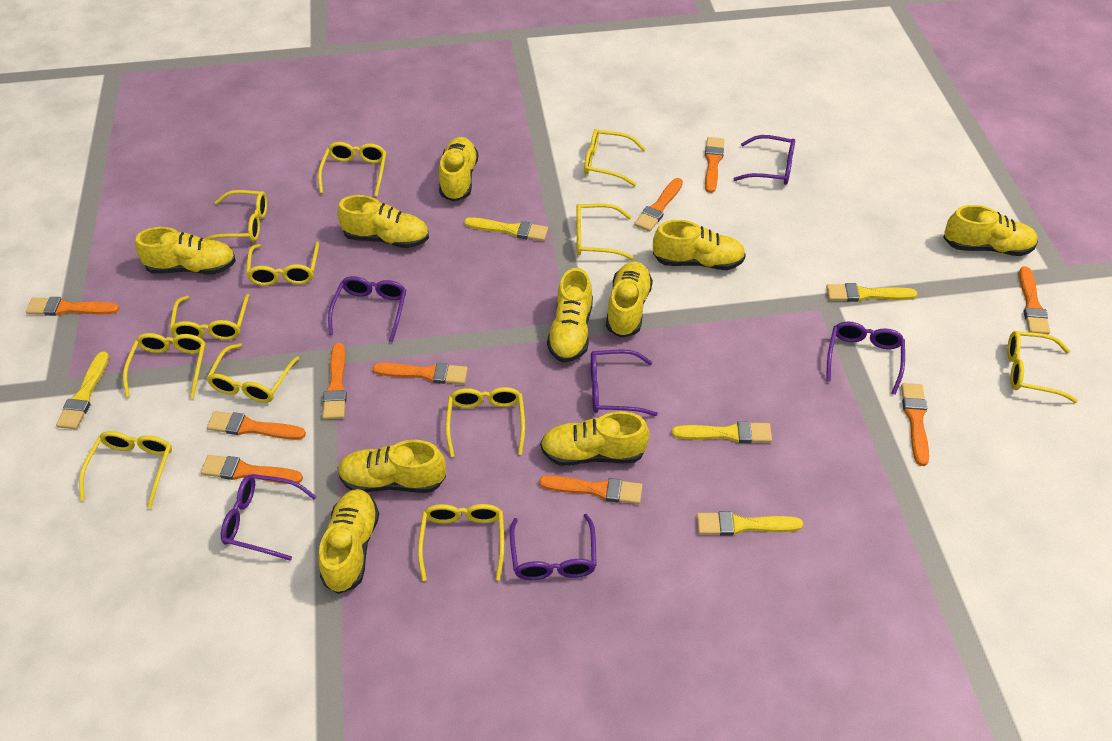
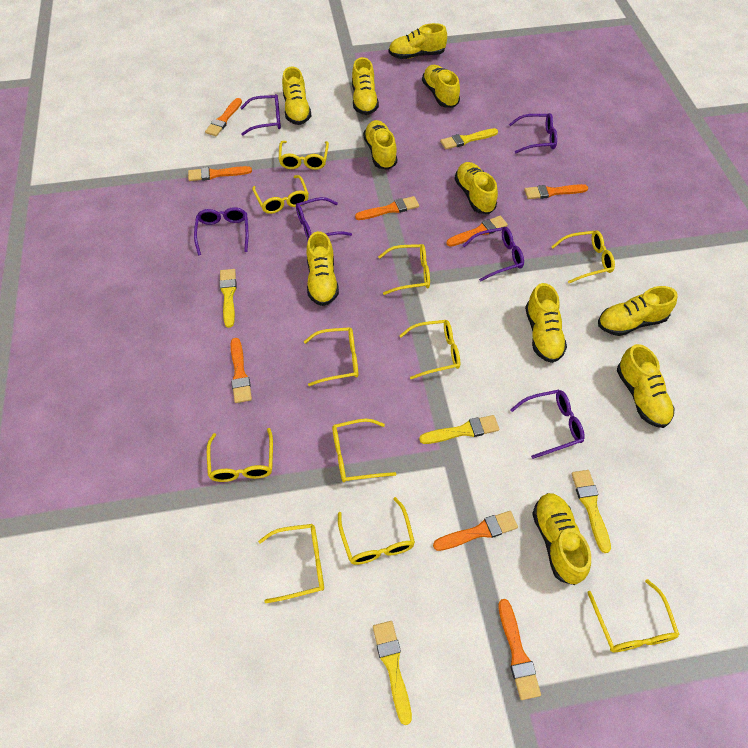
orange brush: 10 -> 8
yellow glasses: 12 -> 11
yellow shoe: 10 -> 11

